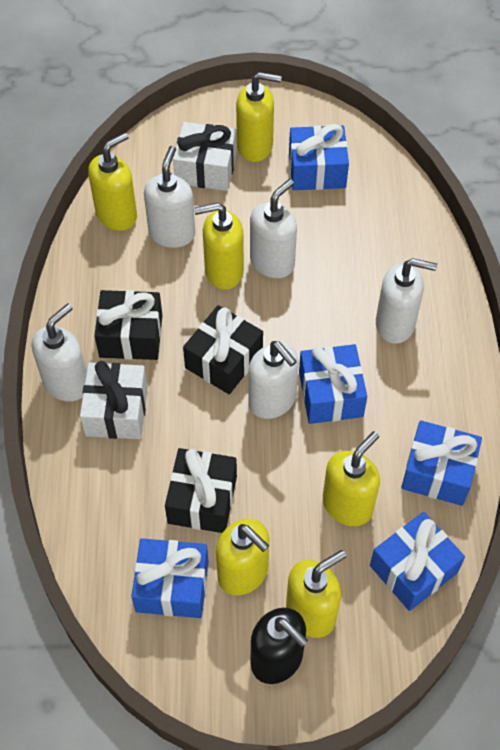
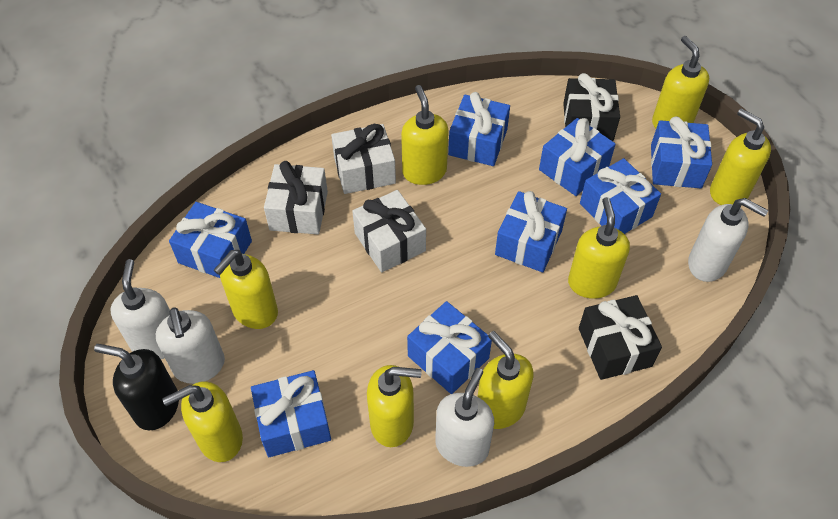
black gift: 3 -> 2
blue gift: 5 -> 8
white gift: 2 -> 3
white soap dispenser: 5 -> 4
yellow soap dispenser: 6 -> 8

